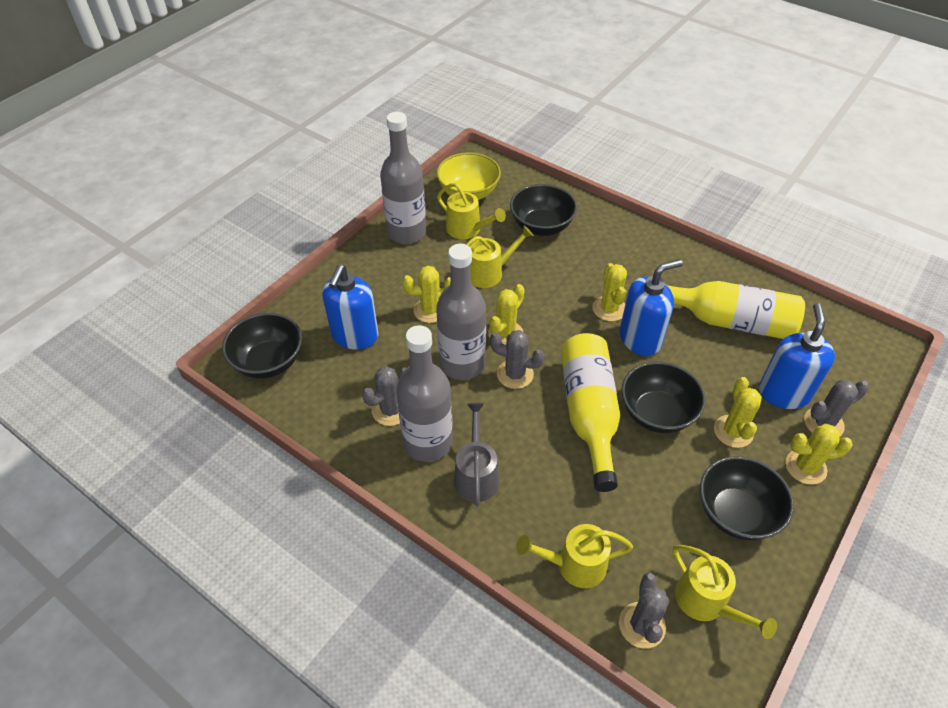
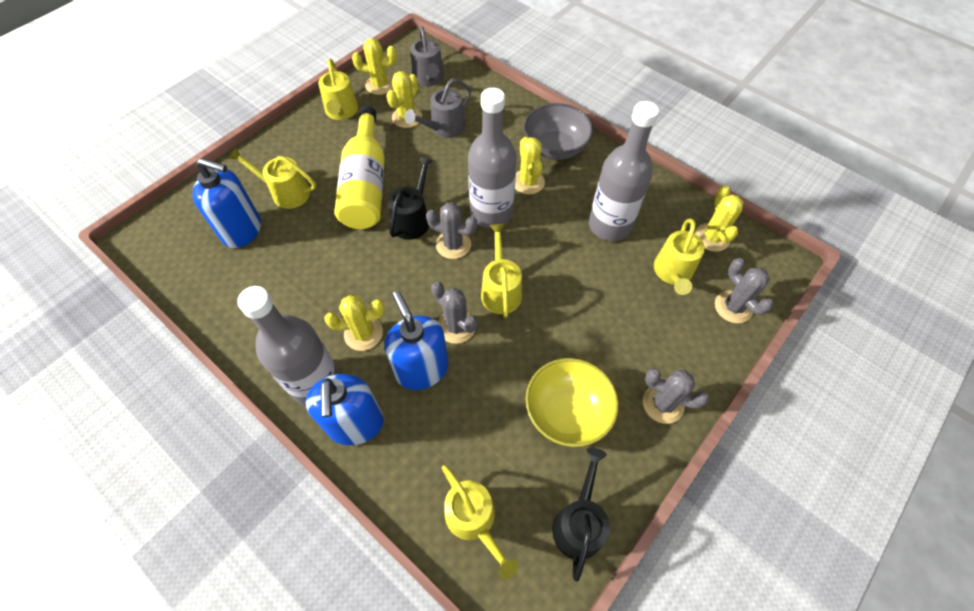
black bowl: 4 -> 0
black watering can: 0 -> 2
grey bowl: 0 -> 1
grey watering can: 1 -> 2
yellow bottle: 2 -> 1
yellow watering can: 4 -> 5

